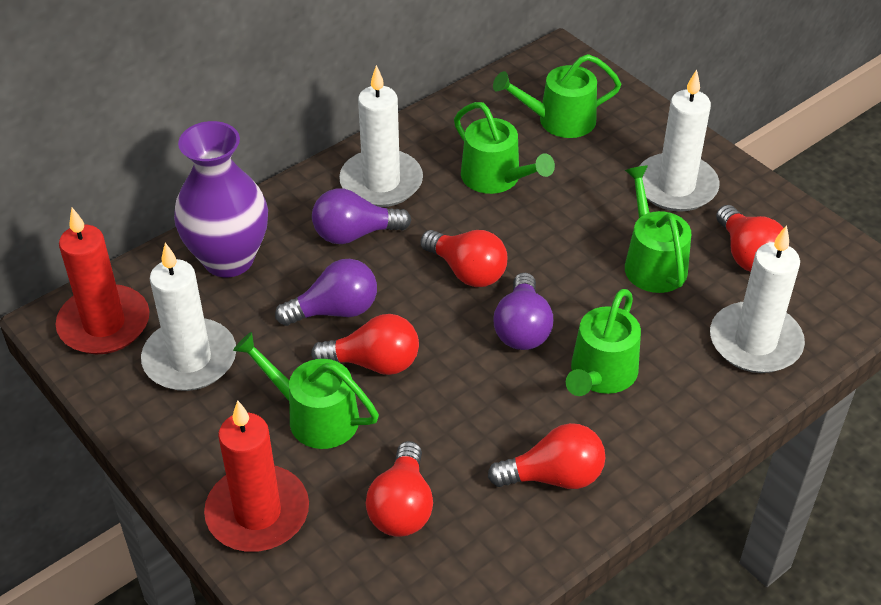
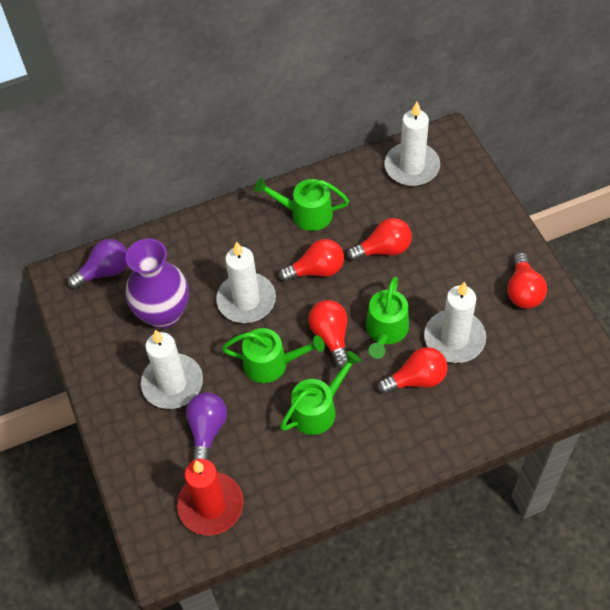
green watering can: 5 -> 4
purple light bulb: 3 -> 2
red candle: 2 -> 1

